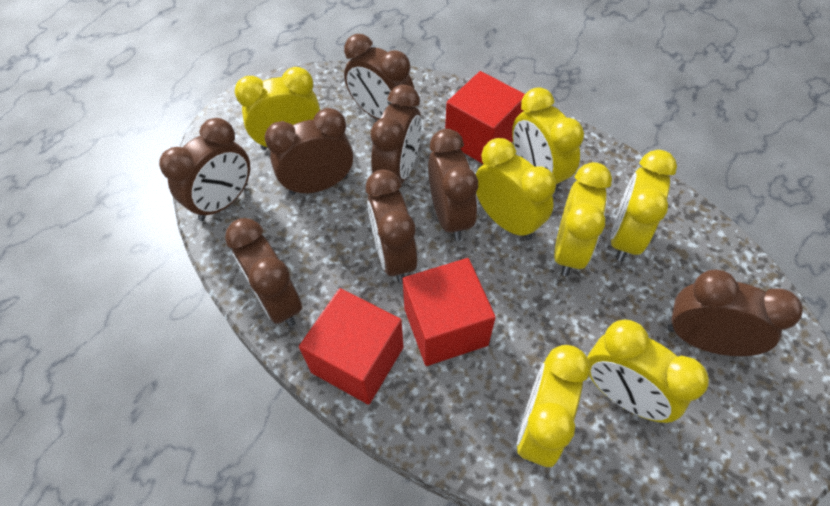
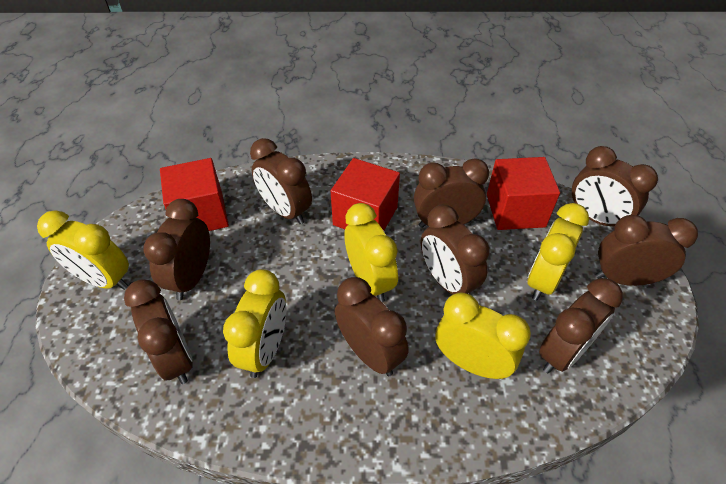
brown clock: 8 -> 9
yellow clock: 7 -> 5

